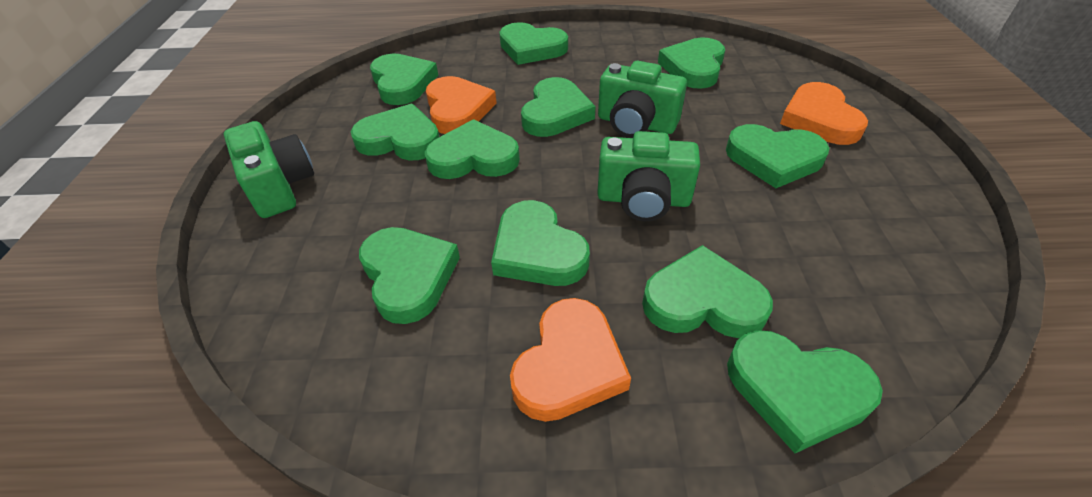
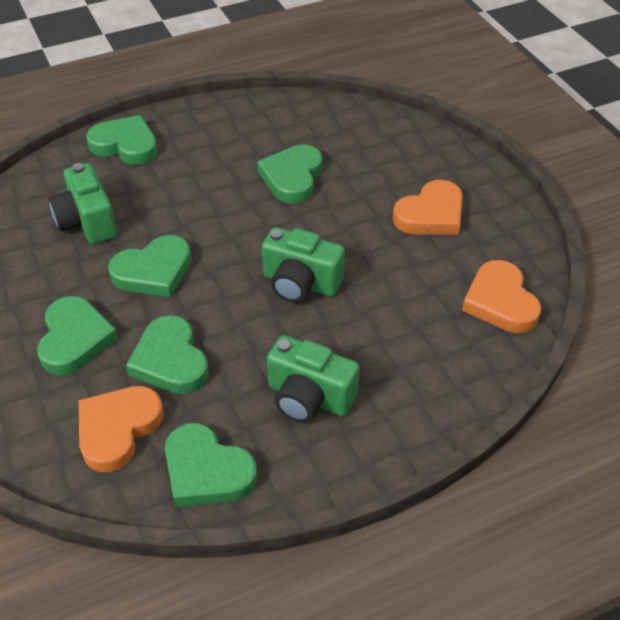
green heart: 11 -> 6

